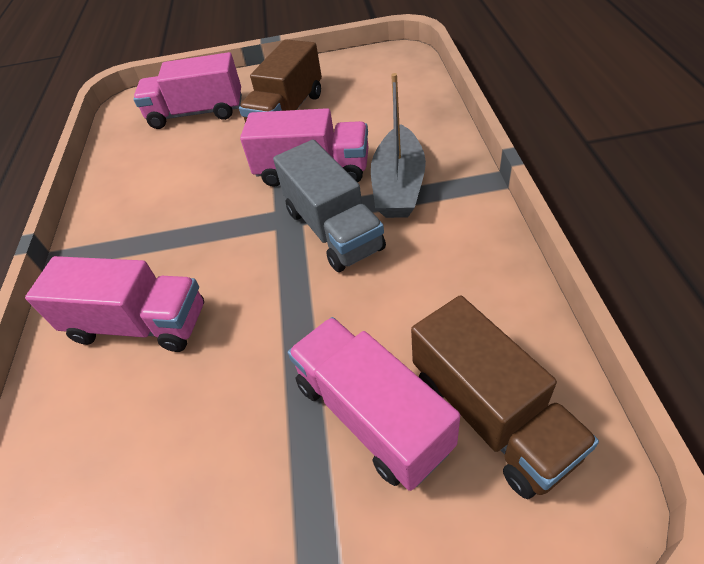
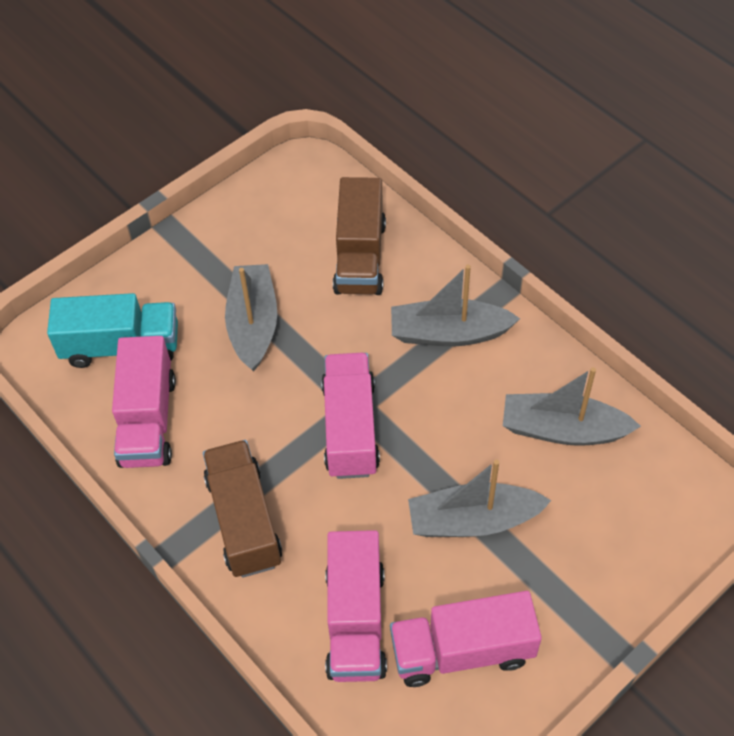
grey boat: 1 -> 4
grey truck: 1 -> 0
turquoise truck: 0 -> 1

